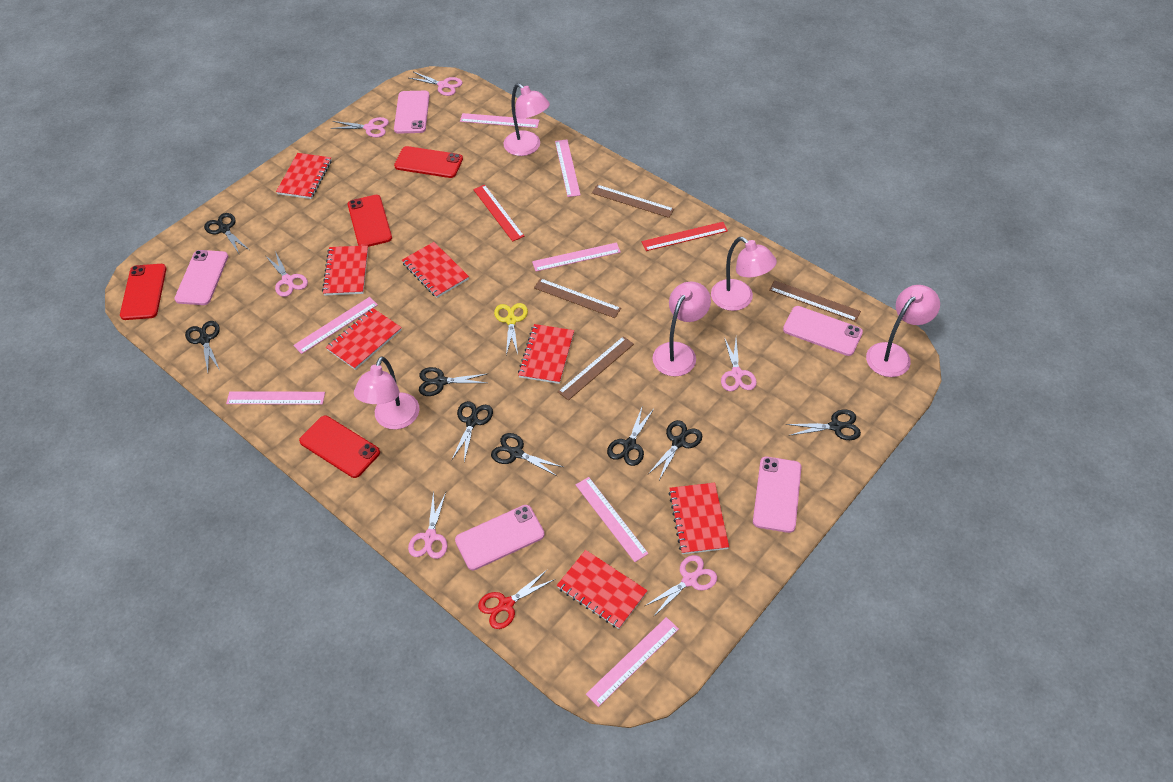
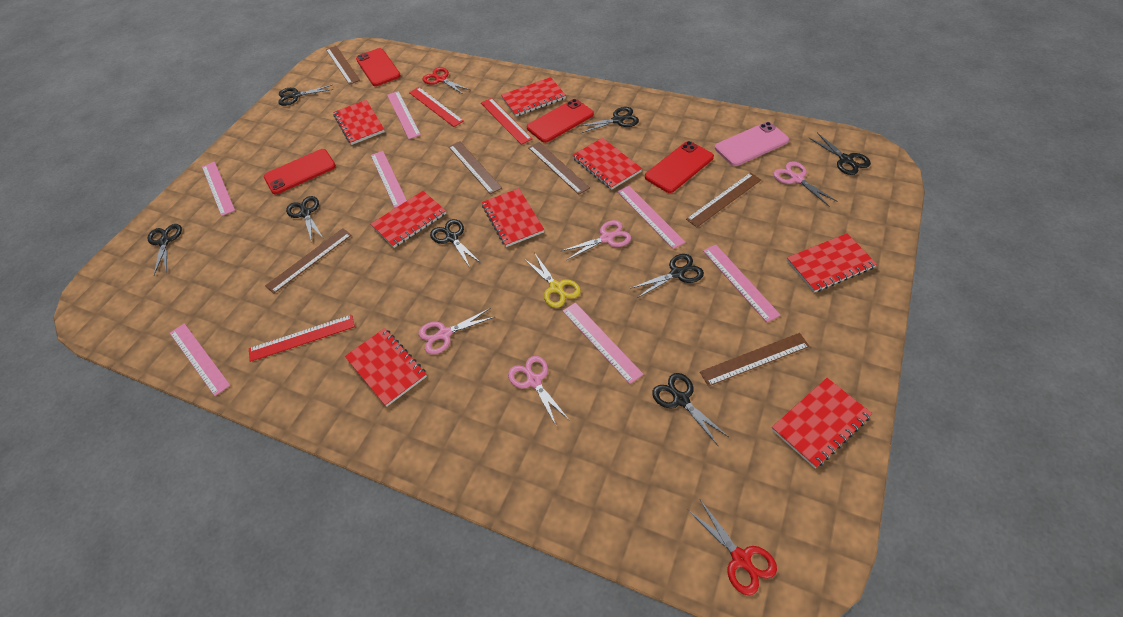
brown ruler: 4 -> 6
pink lamp: 5 -> 0
pink phone: 5 -> 1
pink scissors: 6 -> 4
red notebook: 7 -> 8
red ruler: 2 -> 3
red scissors: 1 -> 2

